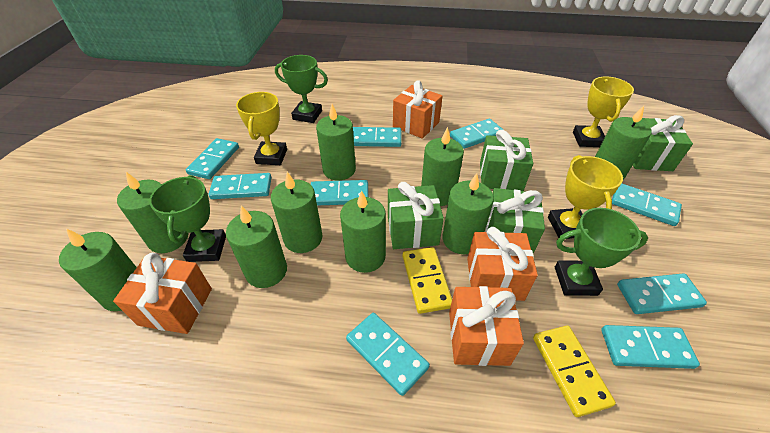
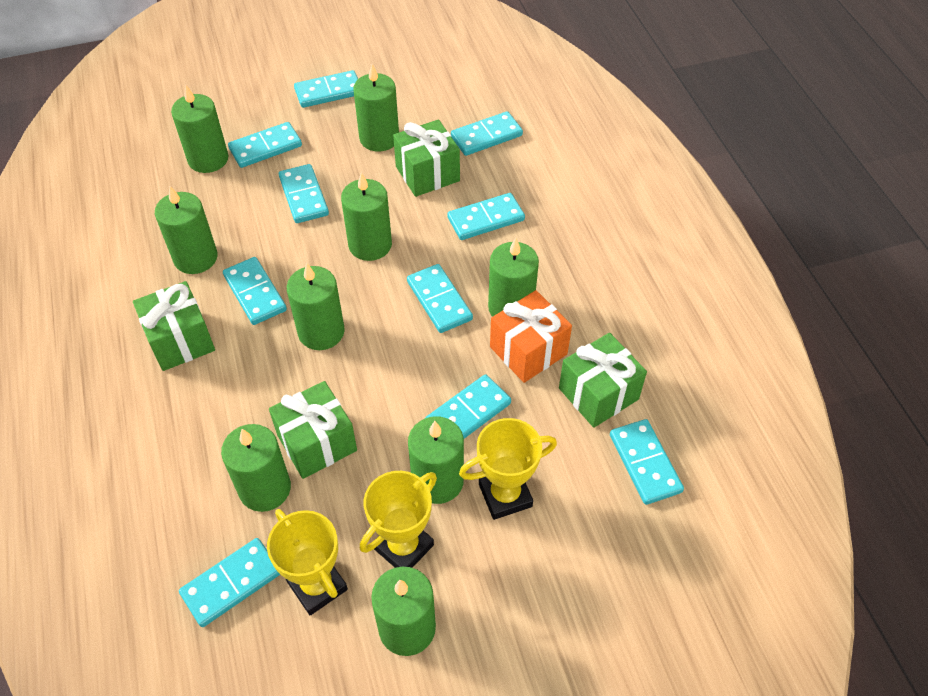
green trophy: 3 -> 0
orange gift: 4 -> 1
turquoise domino: 9 -> 10
yellow domino: 2 -> 0

